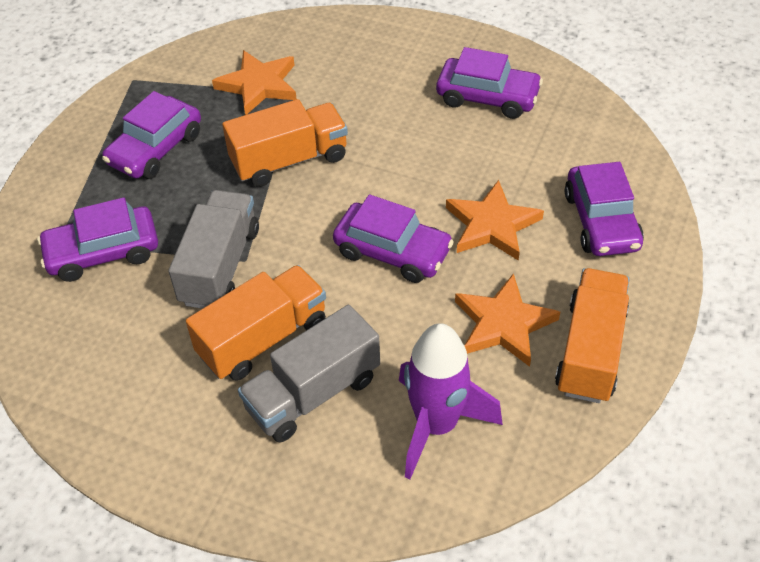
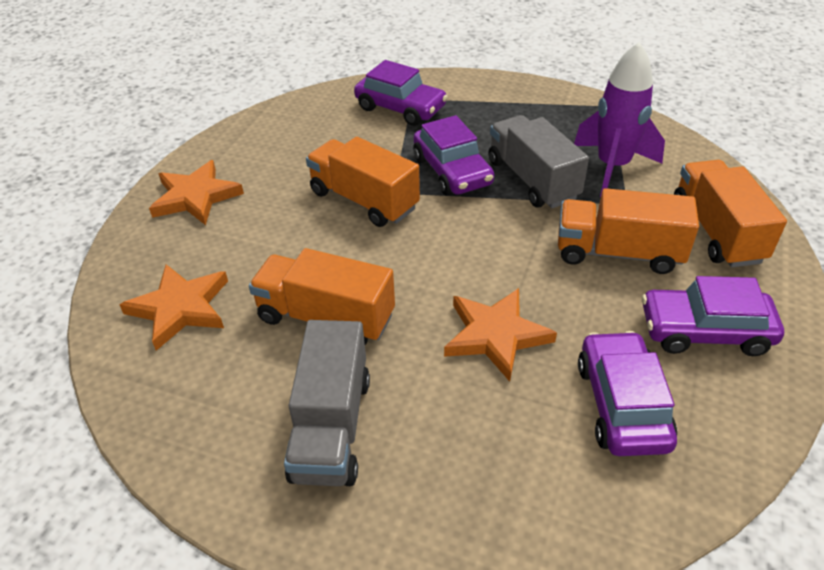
orange truck: 3 -> 4
purple car: 5 -> 4

